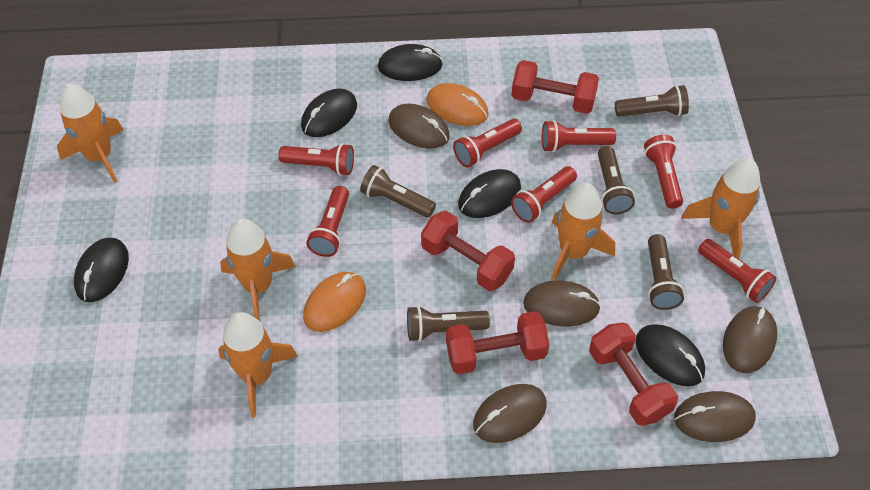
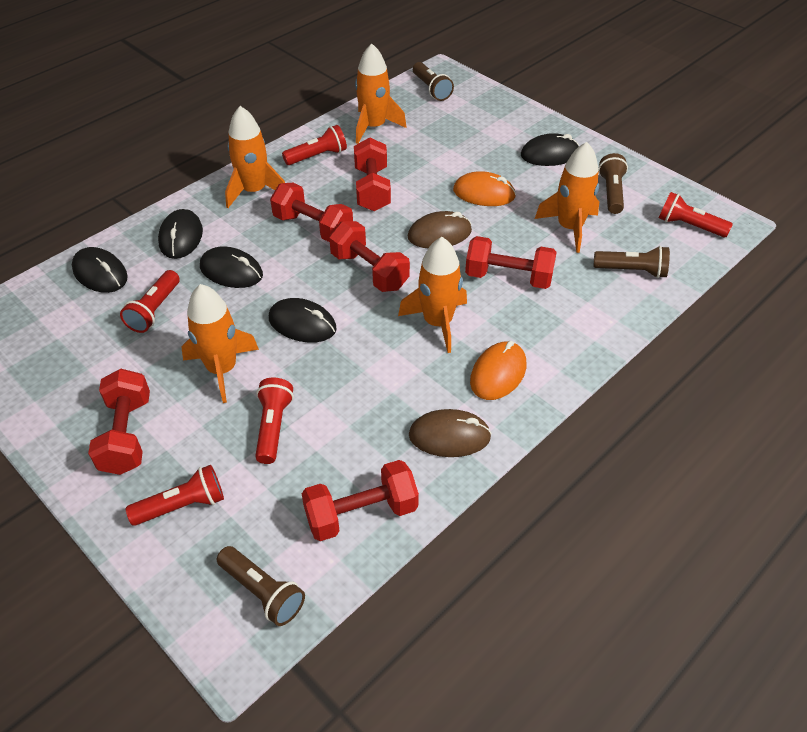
brown flashlight: 5 -> 4
brown mouse: 5 -> 2
red dumbbell: 4 -> 6
red flashlight: 7 -> 5

